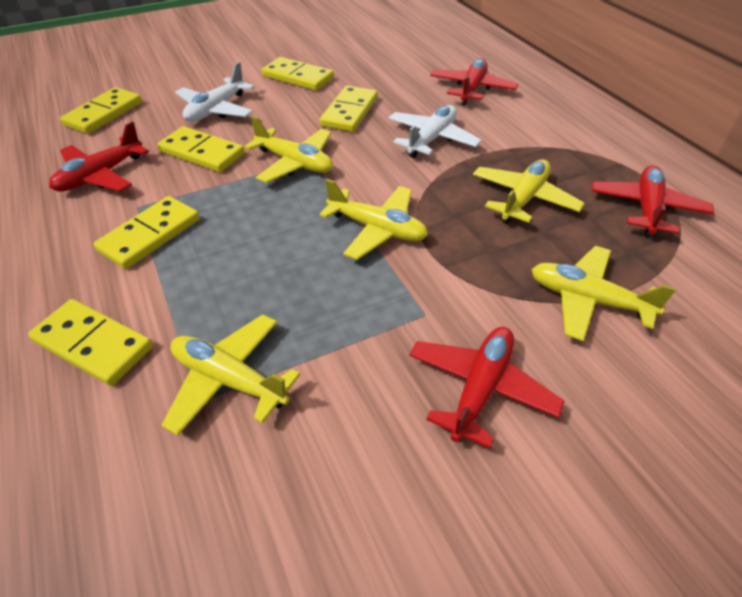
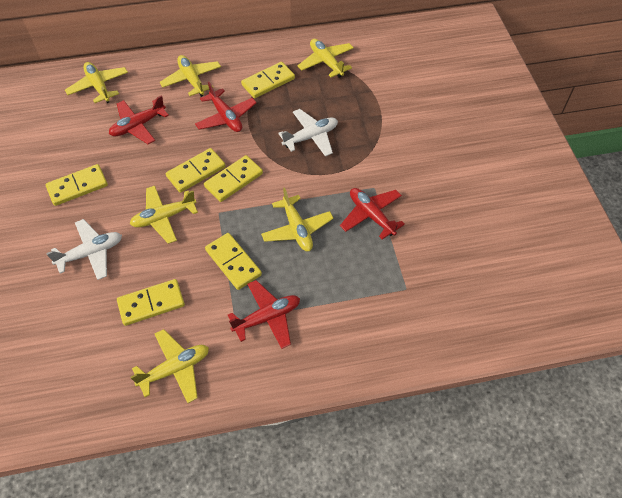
yellow plane: 5 -> 6

